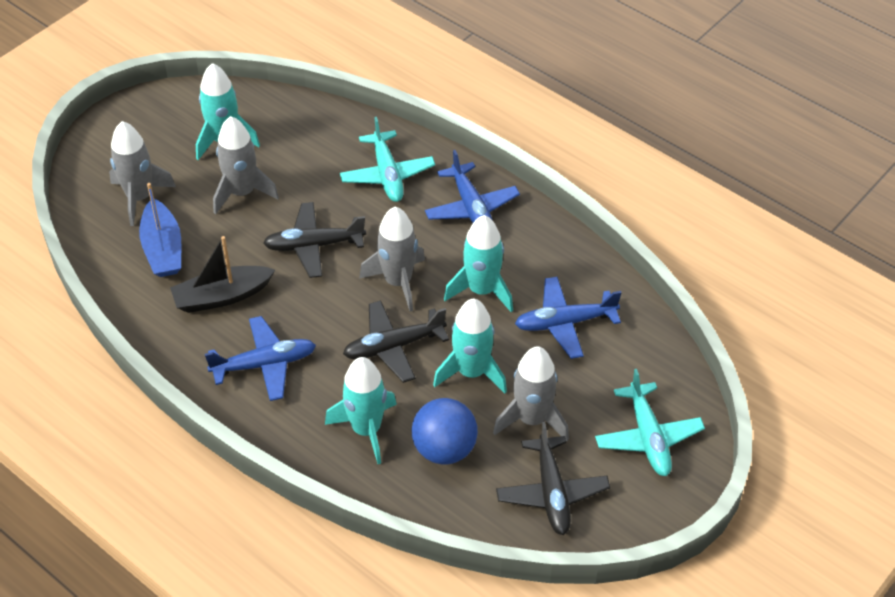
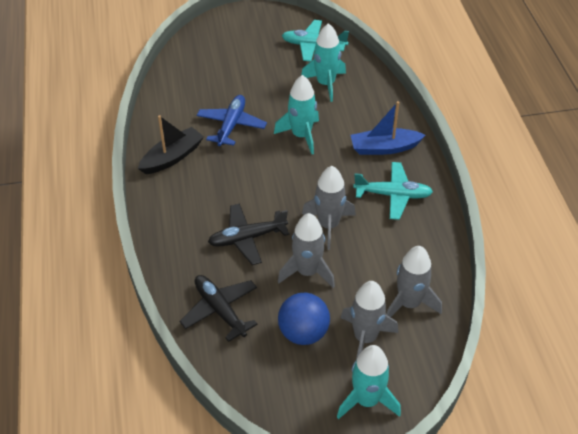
black plane: 3 -> 2
blue plane: 3 -> 1
turquoise rocket: 4 -> 3

